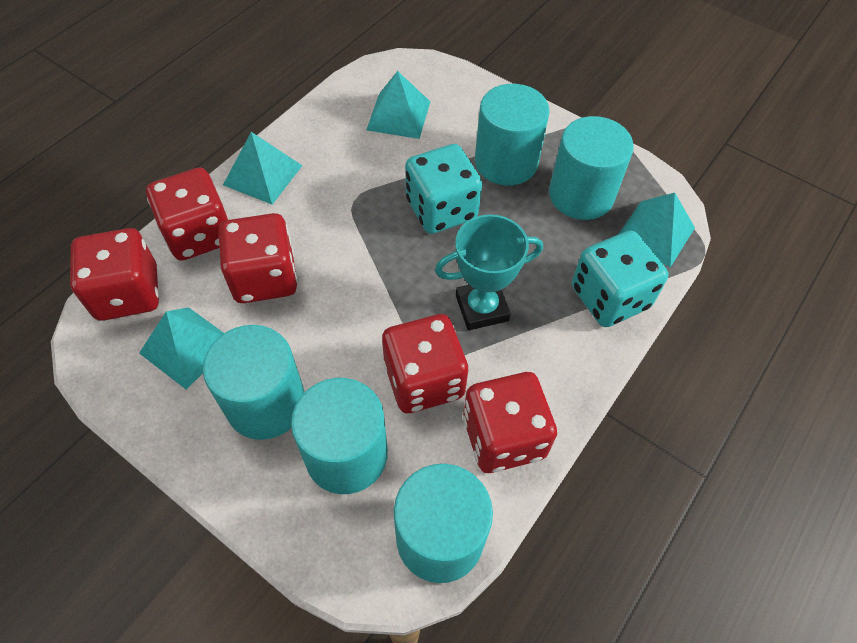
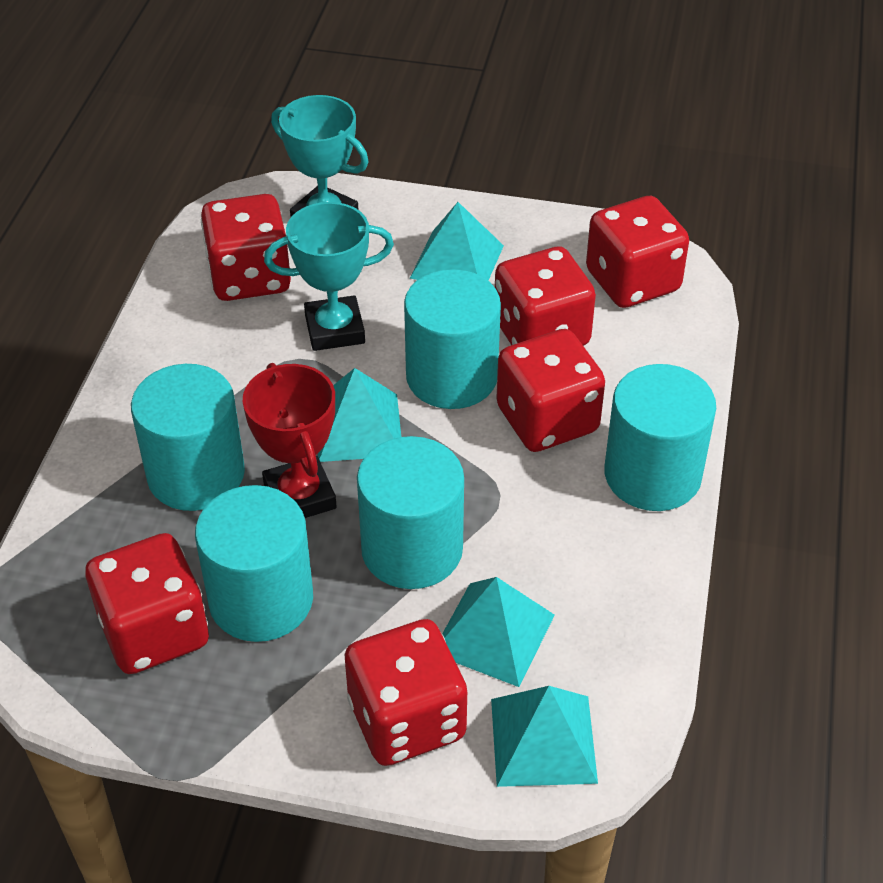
red dice: 5 -> 6
red trophy: 0 -> 1
turquoise dice: 2 -> 0
turquoise trophy: 1 -> 2

